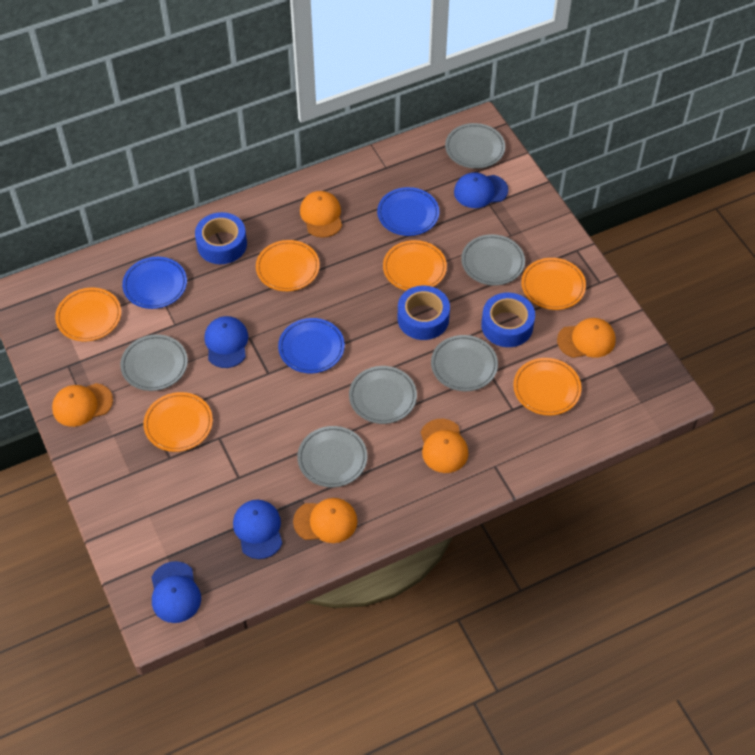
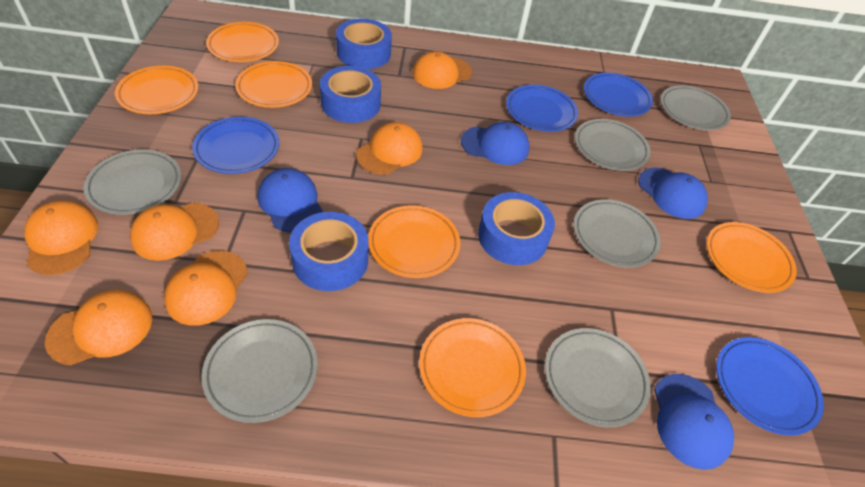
blue plate: 3 -> 4
blue tape: 3 -> 4
orange cap: 5 -> 6

